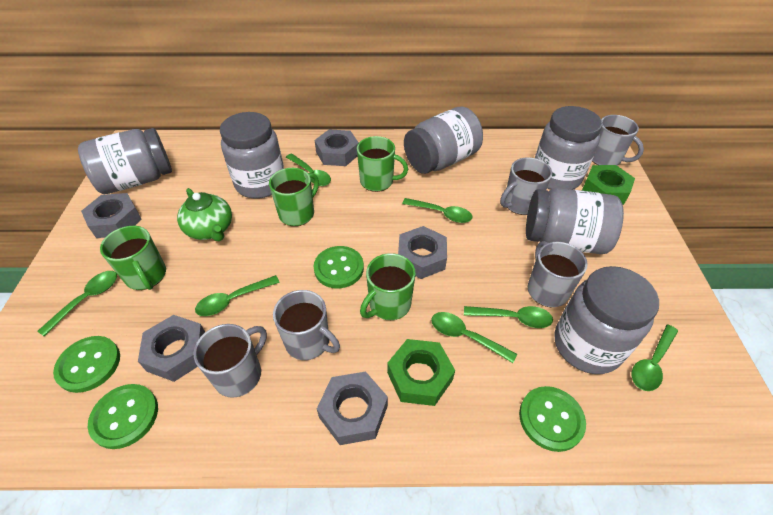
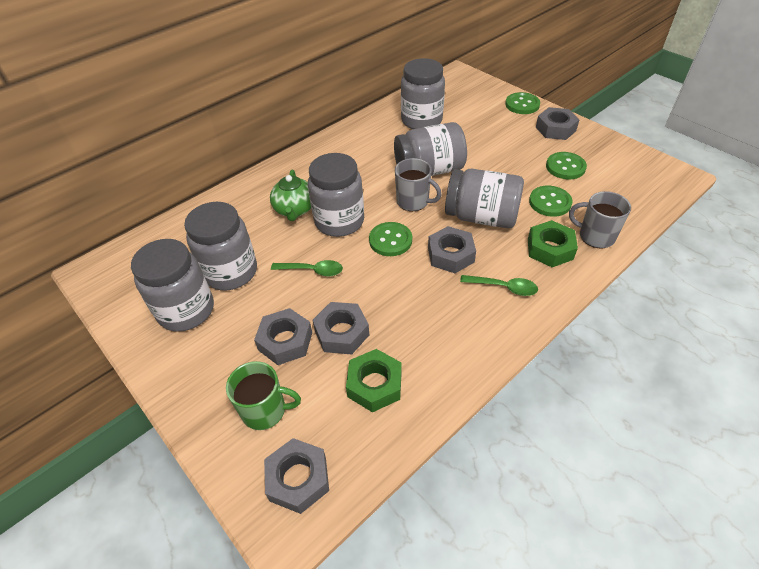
green mug: 4 -> 1
green spoon: 7 -> 2
grey mug: 5 -> 2

